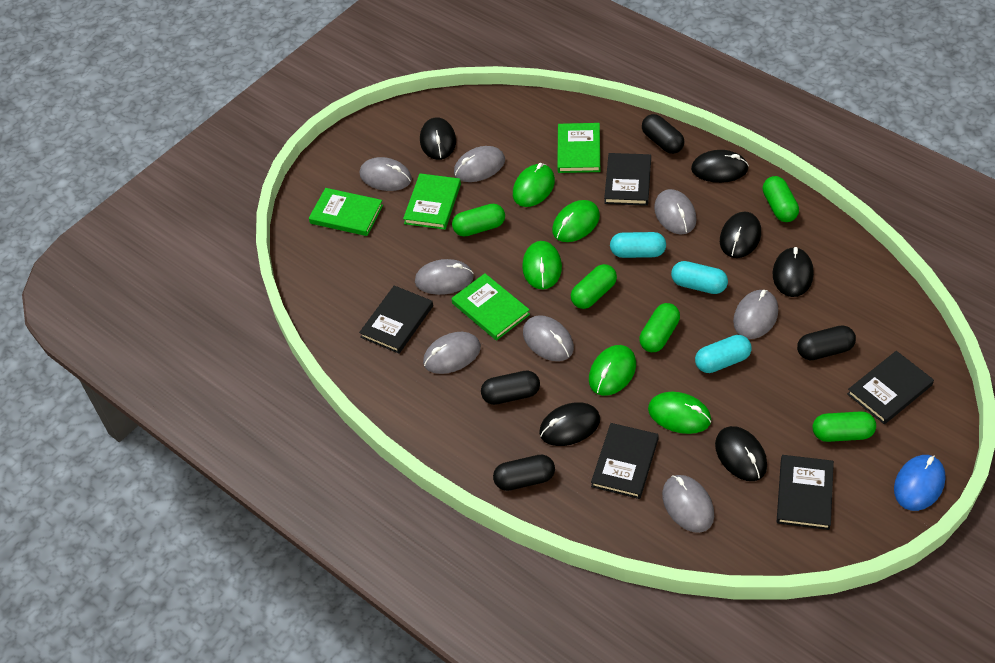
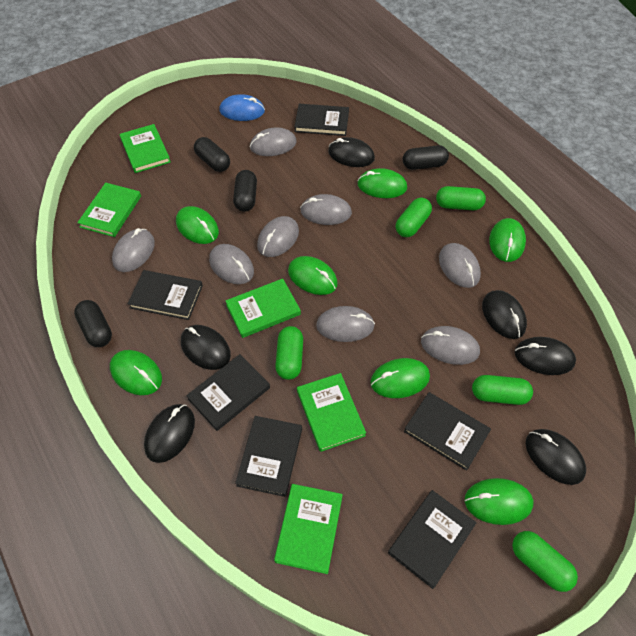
black book: 5 -> 6
green book: 4 -> 5
green mouse: 5 -> 7
turquoise capsule: 3 -> 0

